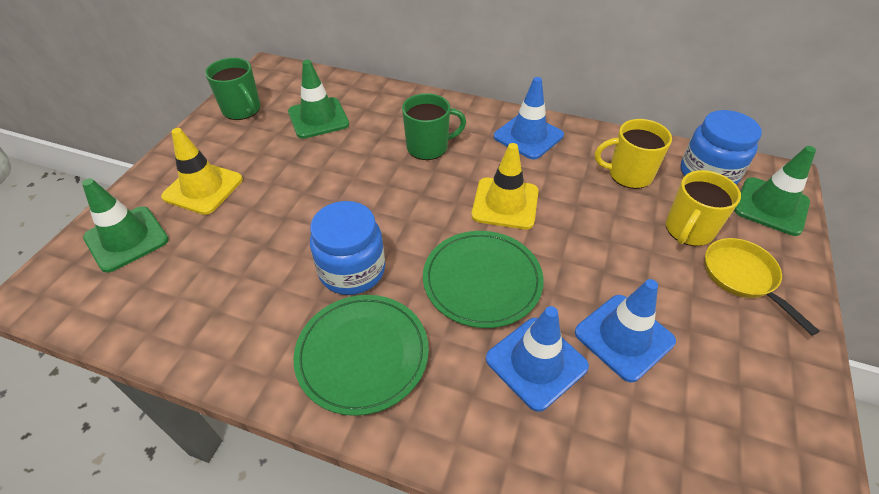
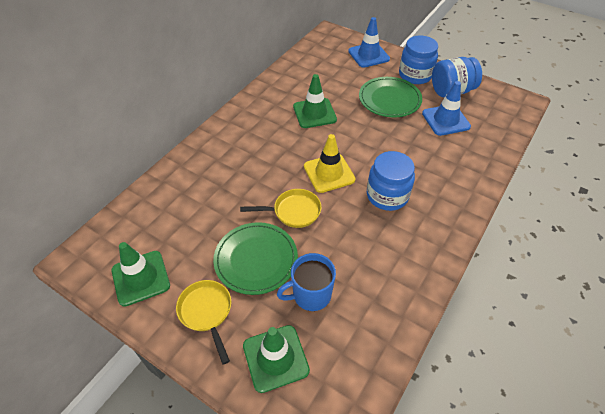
blue jar: 2 -> 3
blue mug: 0 -> 1
blue traffic cone: 3 -> 2
green mug: 2 -> 0
yellow mug: 2 -> 0
yellow pan: 1 -> 2
yellow traffic cone: 2 -> 1

